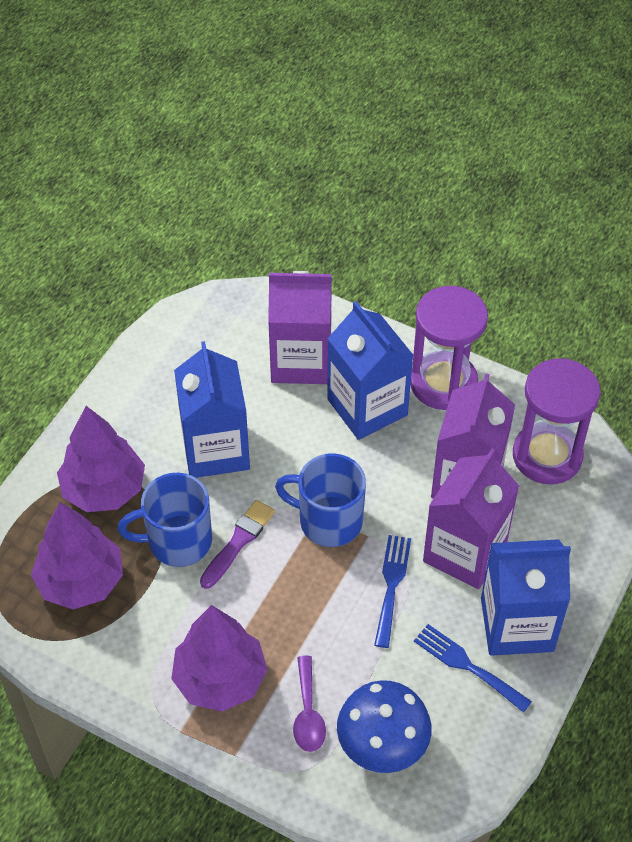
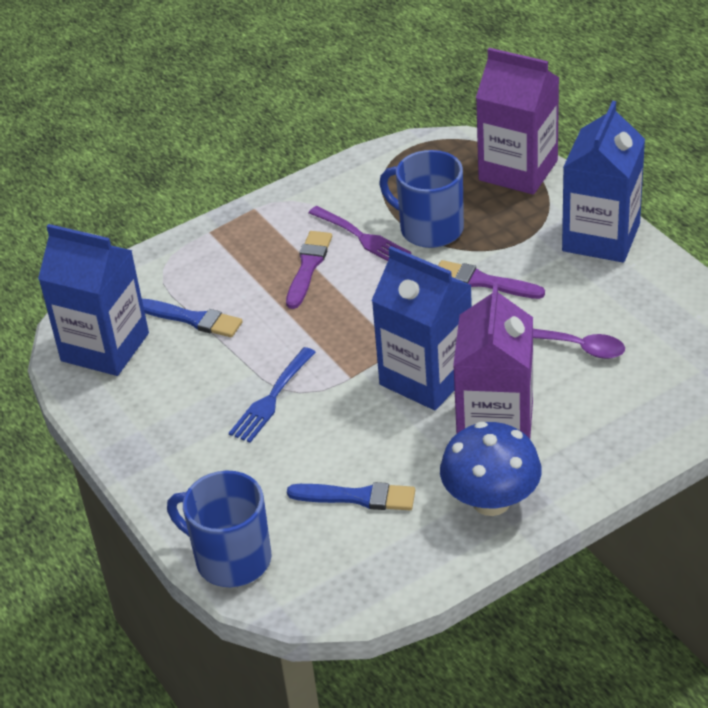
blue brush: 0 -> 2
blue fork: 2 -> 1
purple brush: 1 -> 2
purple carton: 3 -> 2
purple fork: 0 -> 1
purple hourglass: 2 -> 0
purple tree: 3 -> 0

